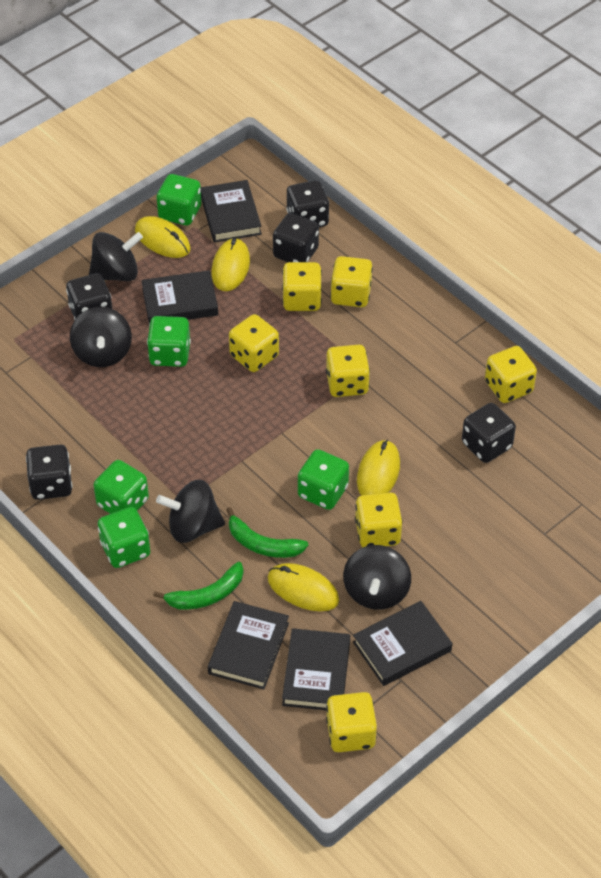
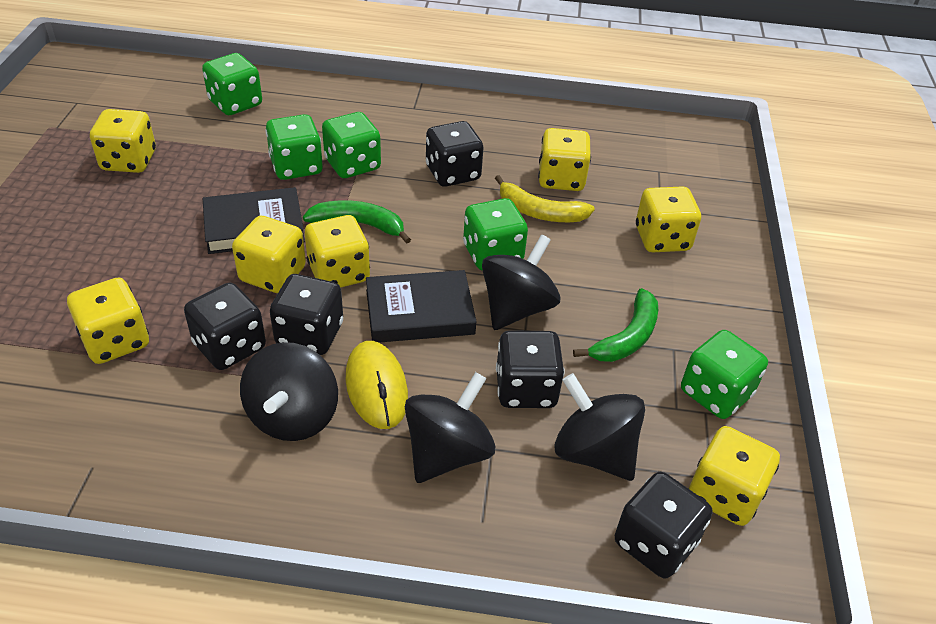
black book: 5 -> 2
yellow banana: 0 -> 1
yellow mouse: 4 -> 1

